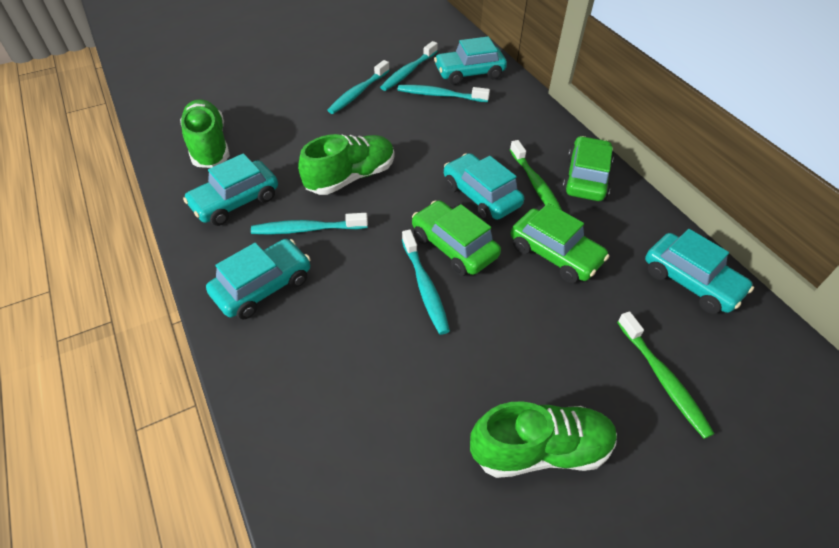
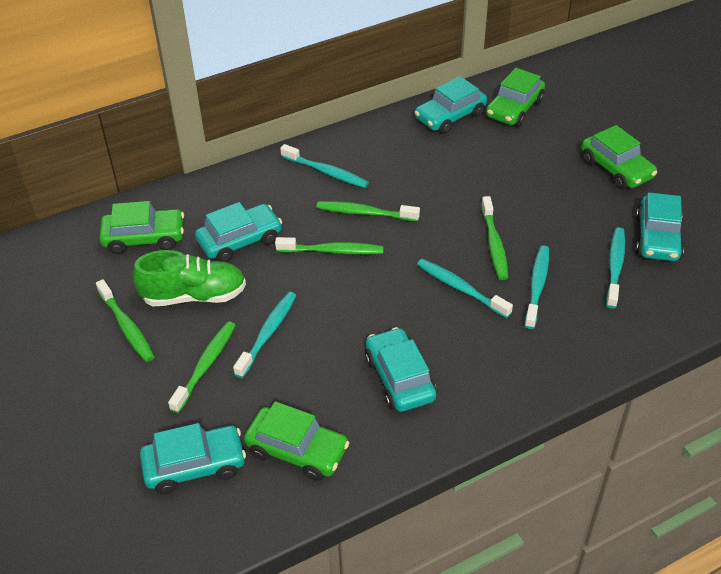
green car: 3 -> 4
green shoe: 3 -> 1
green toothbrush: 2 -> 5

